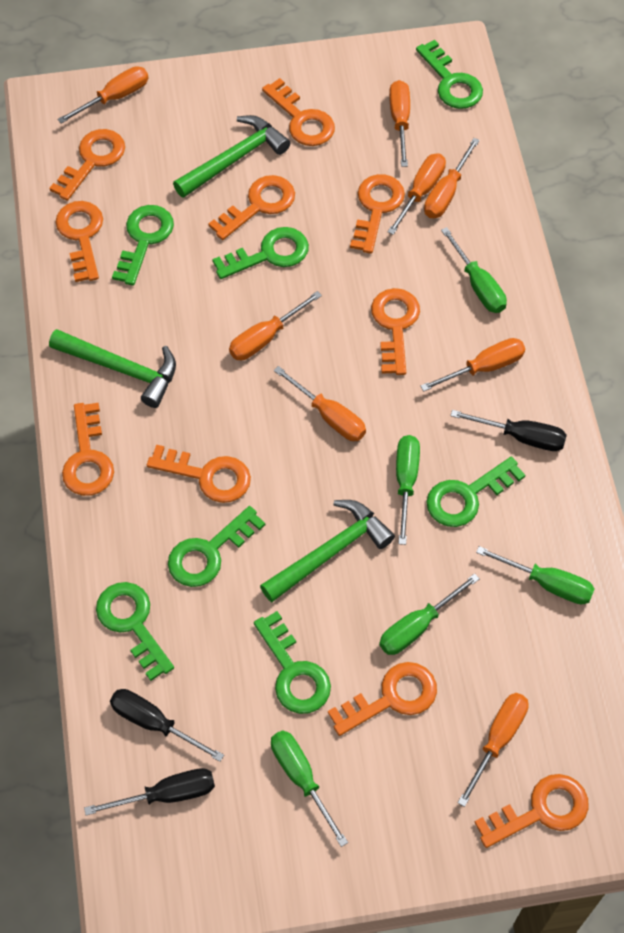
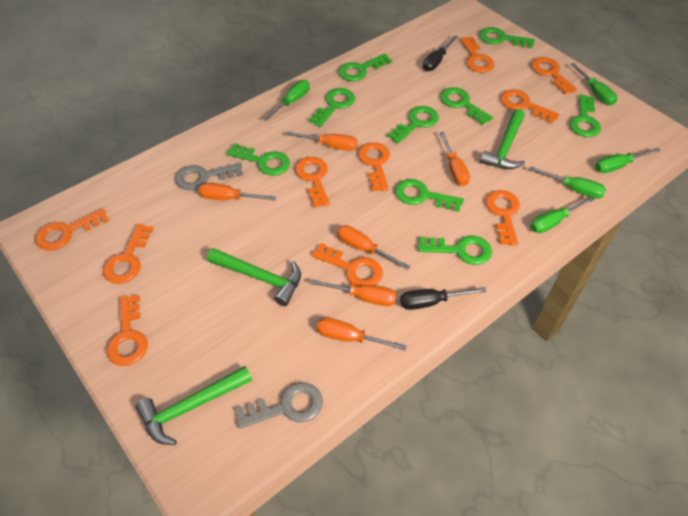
black screwdriver: 3 -> 2
green key: 7 -> 9
grey key: 0 -> 2
orange screwdriver: 8 -> 6

